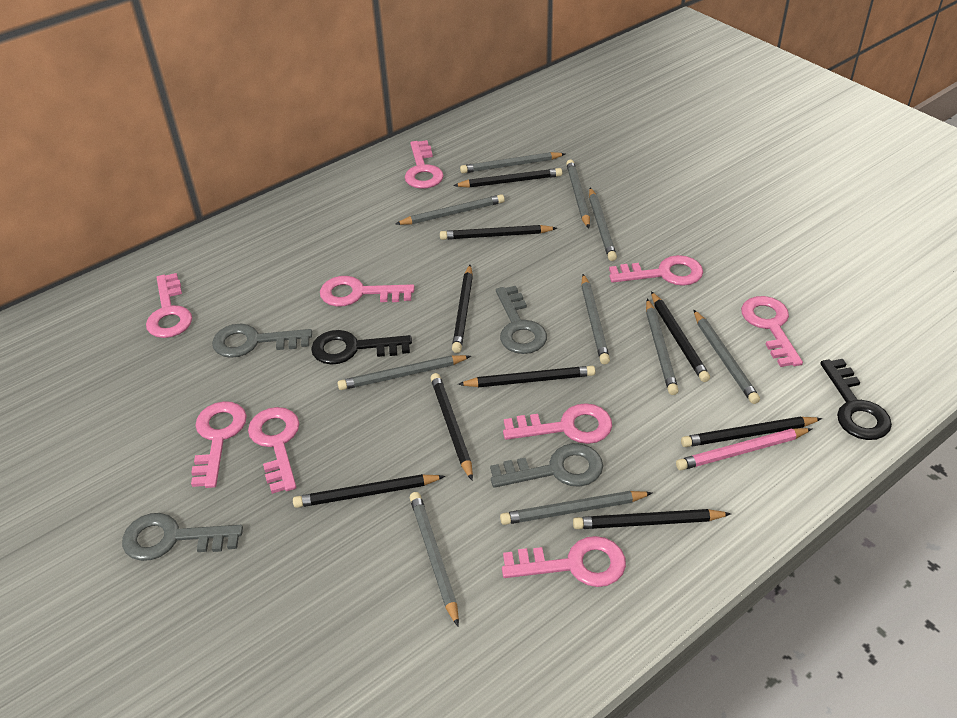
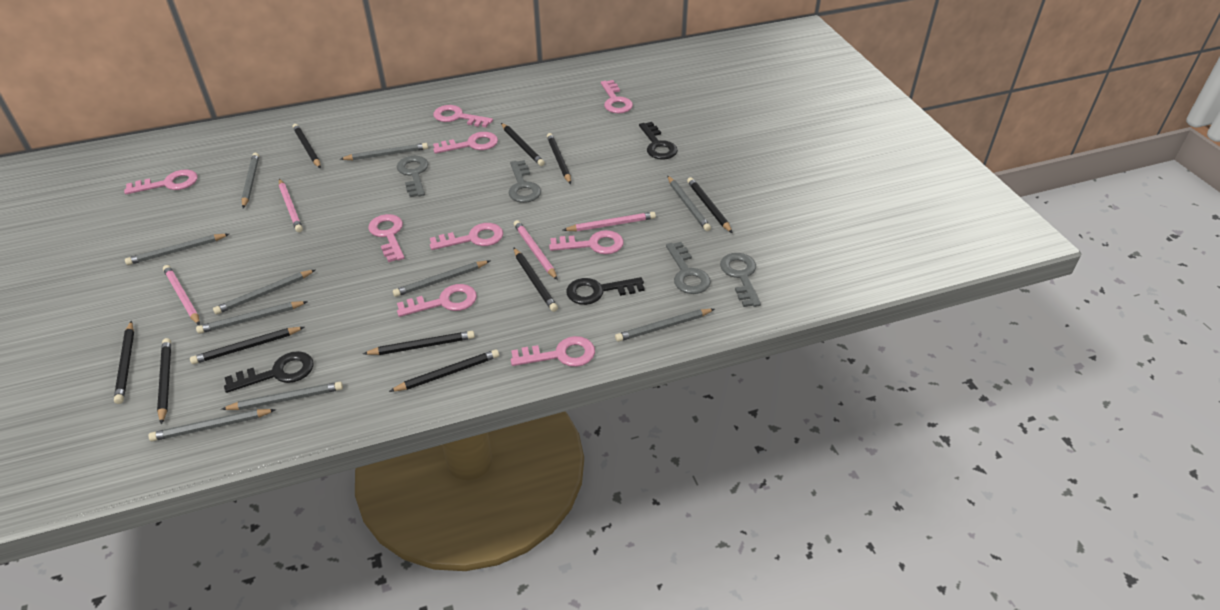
black key: 2 -> 3
black pencil: 9 -> 10
pink pencil: 1 -> 4

